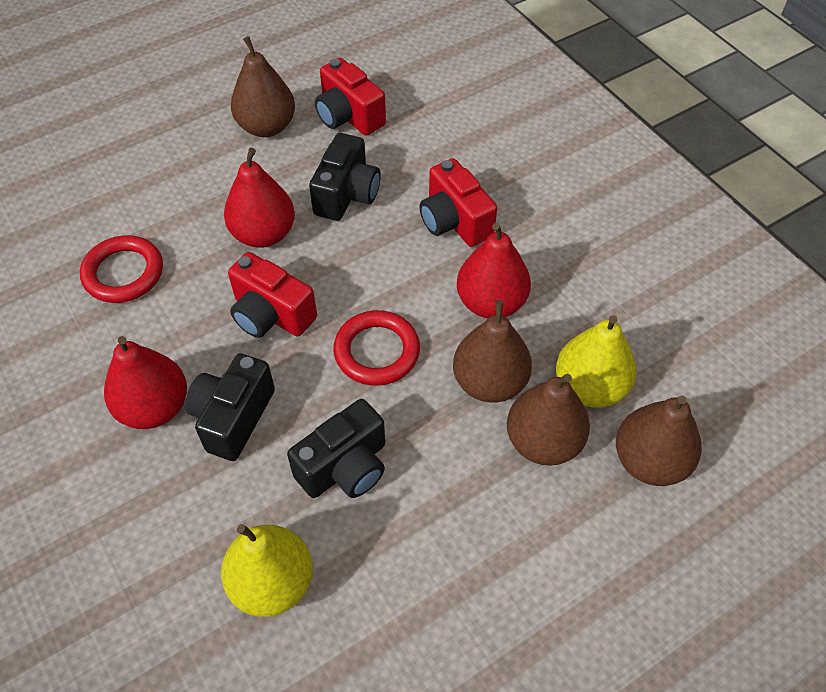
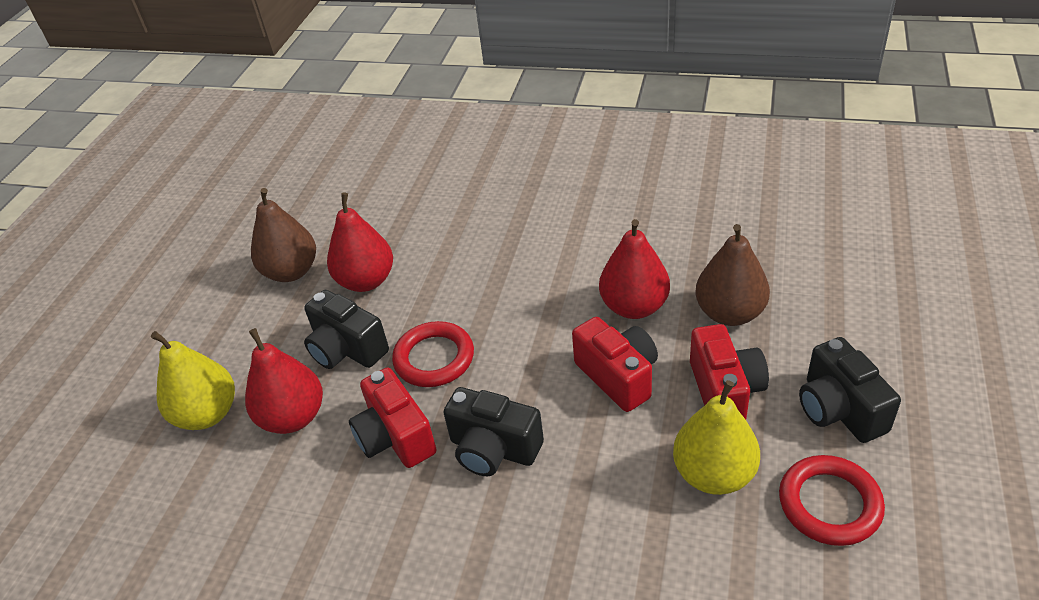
brown pear: 4 -> 2

